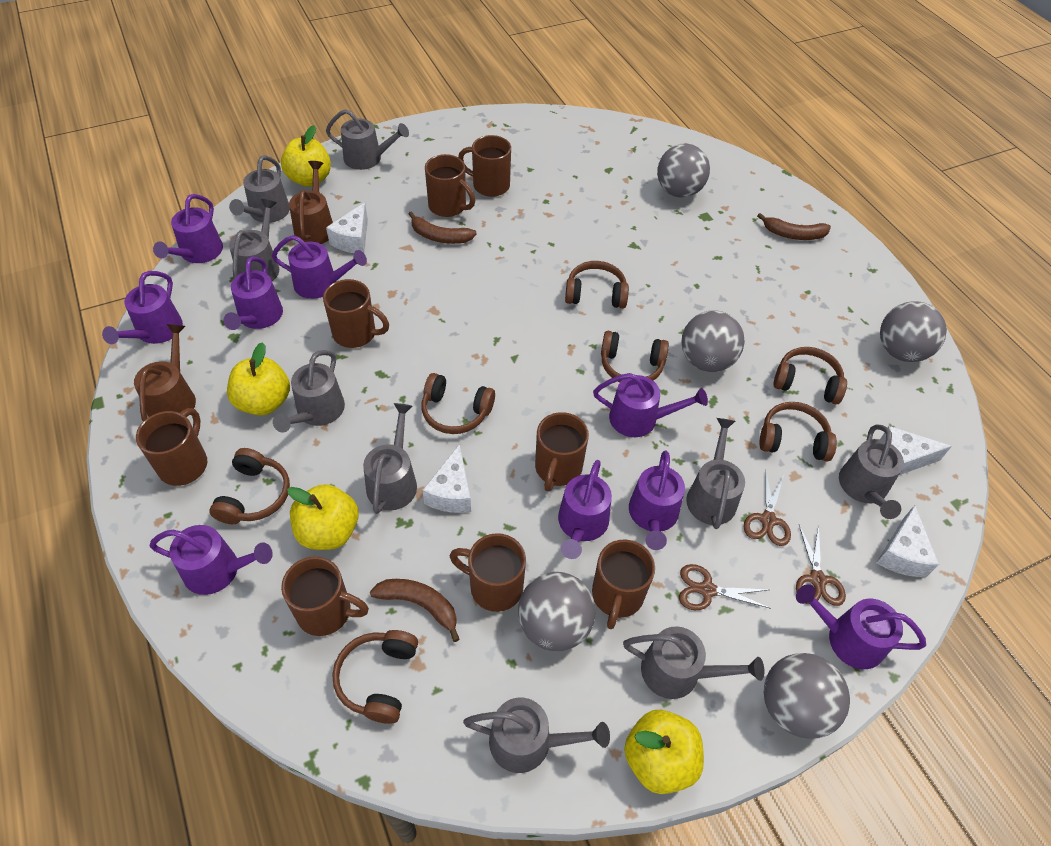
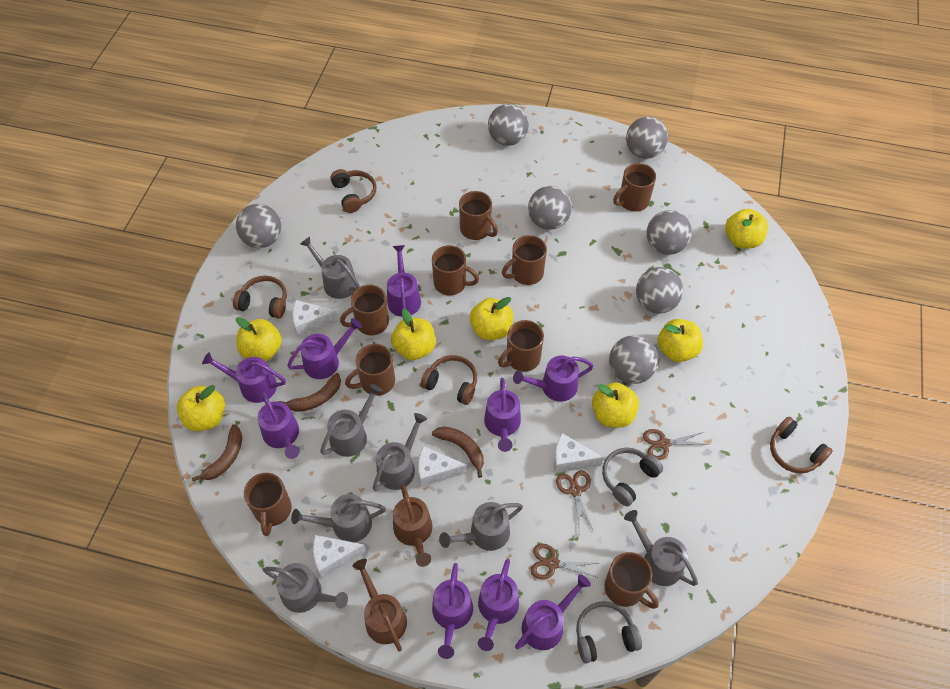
brown headphones: 7 -> 4
brown mug: 8 -> 9
grey ball: 5 -> 7
grey headphones: 0 -> 2
grey watering can: 9 -> 7
yellow apple: 4 -> 7

